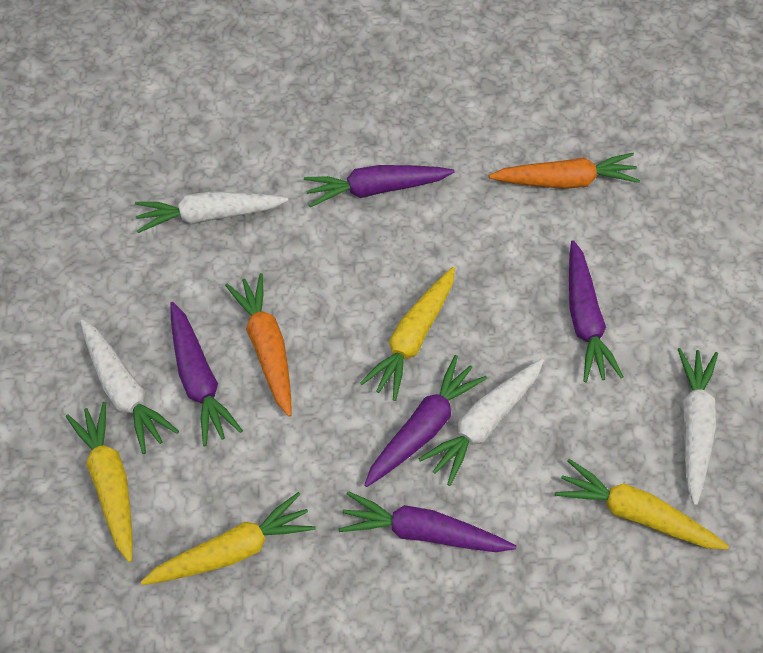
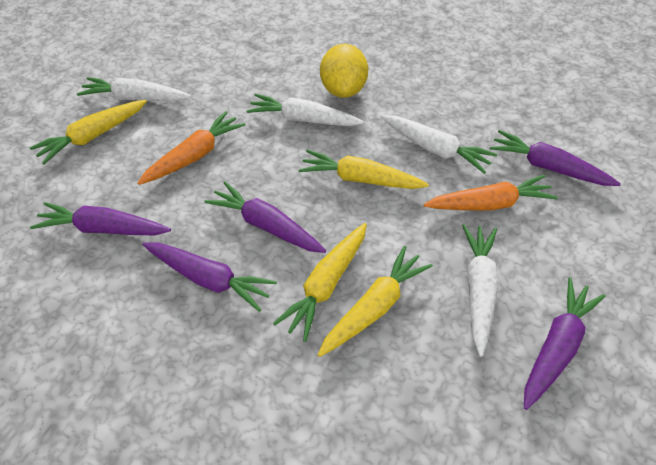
yellow lemon: 0 -> 1

